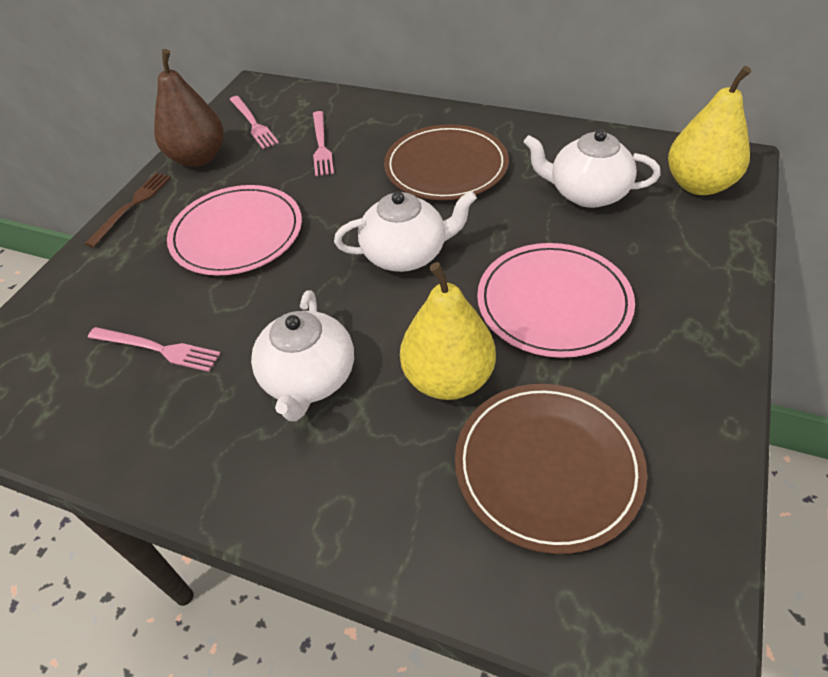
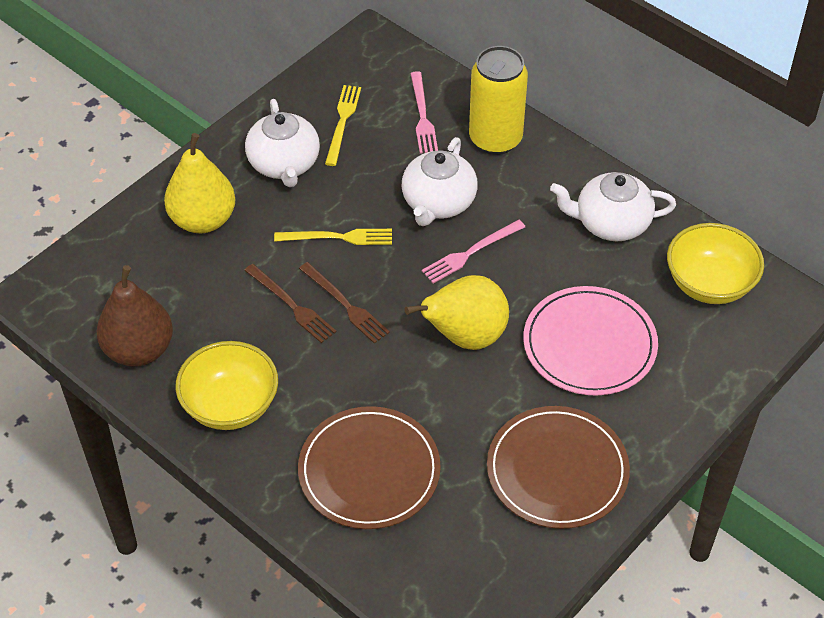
brown fork: 1 -> 2
pink fork: 3 -> 2
pink plate: 2 -> 1
yellow bowl: 0 -> 2
yellow can: 0 -> 1
yellow fork: 0 -> 2

